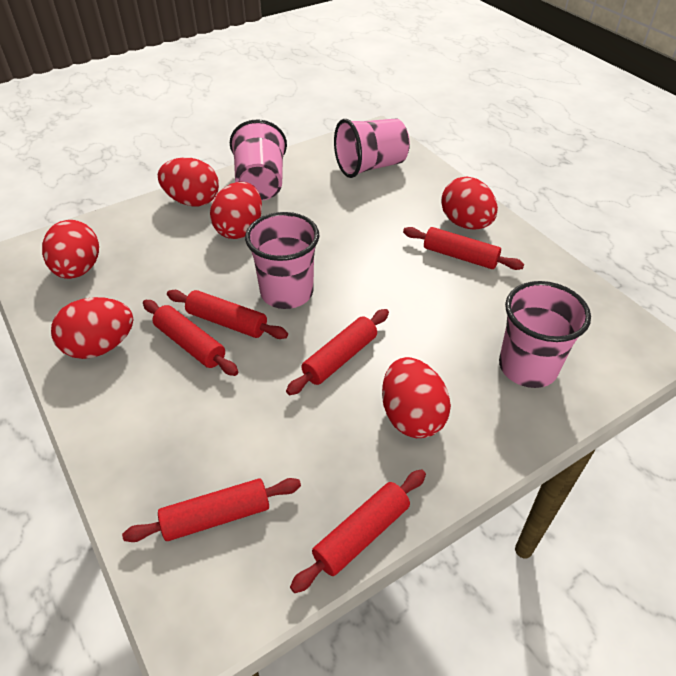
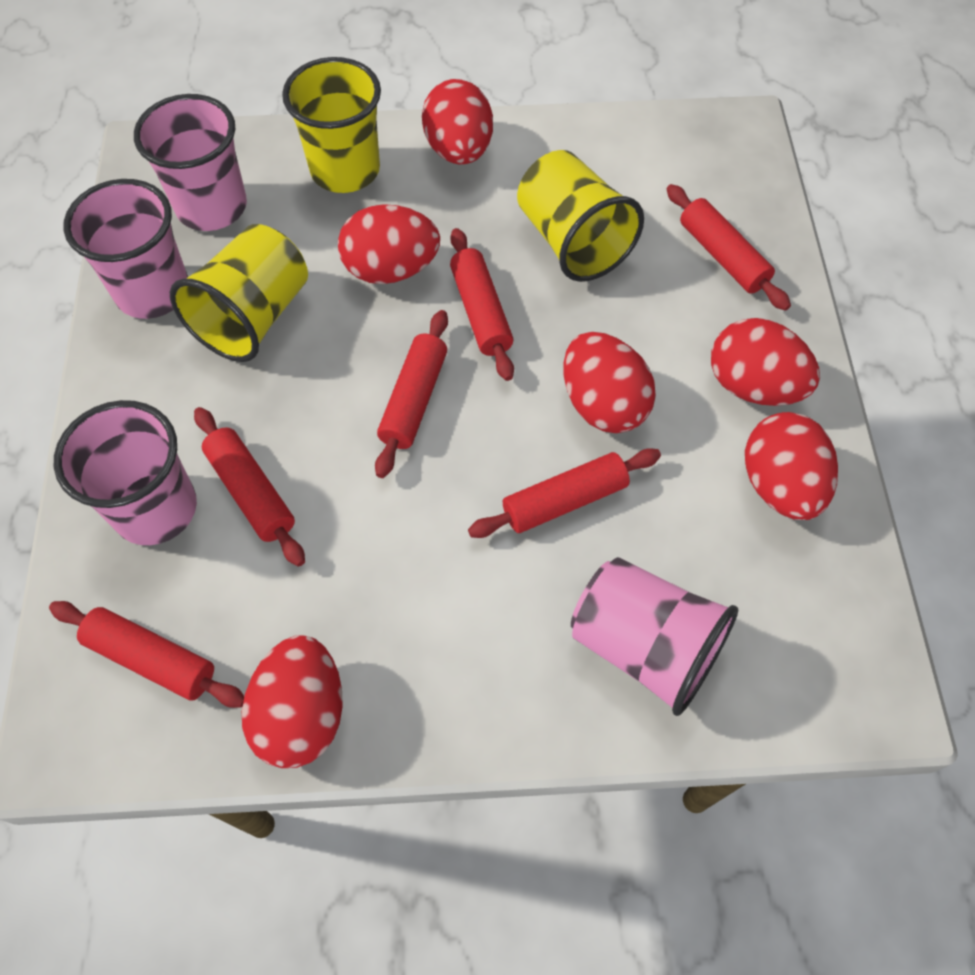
yellow cup: 0 -> 3

